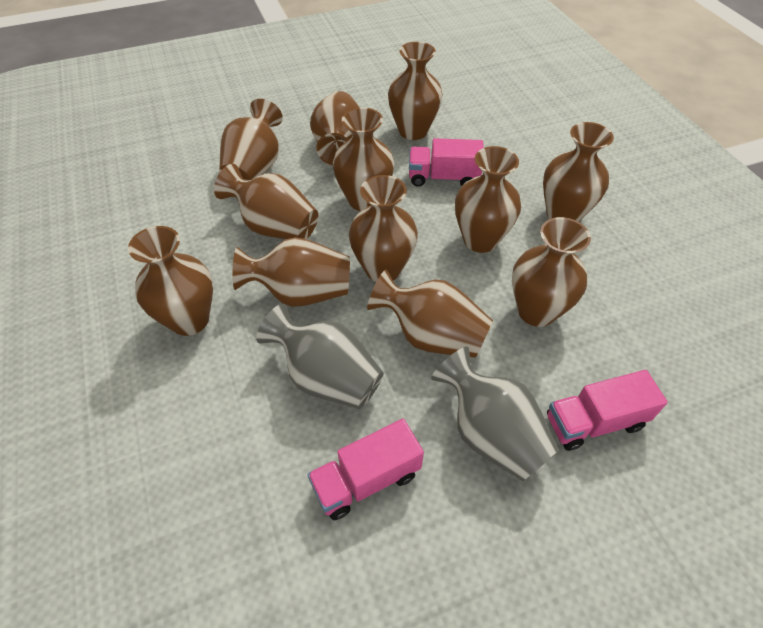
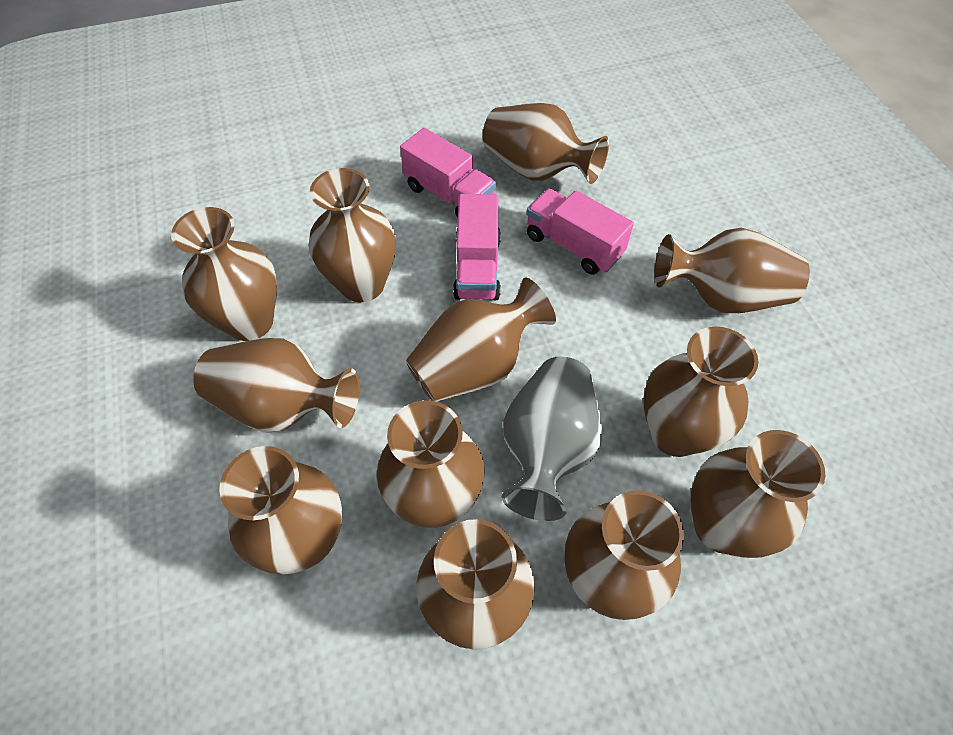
grey vase: 2 -> 1

